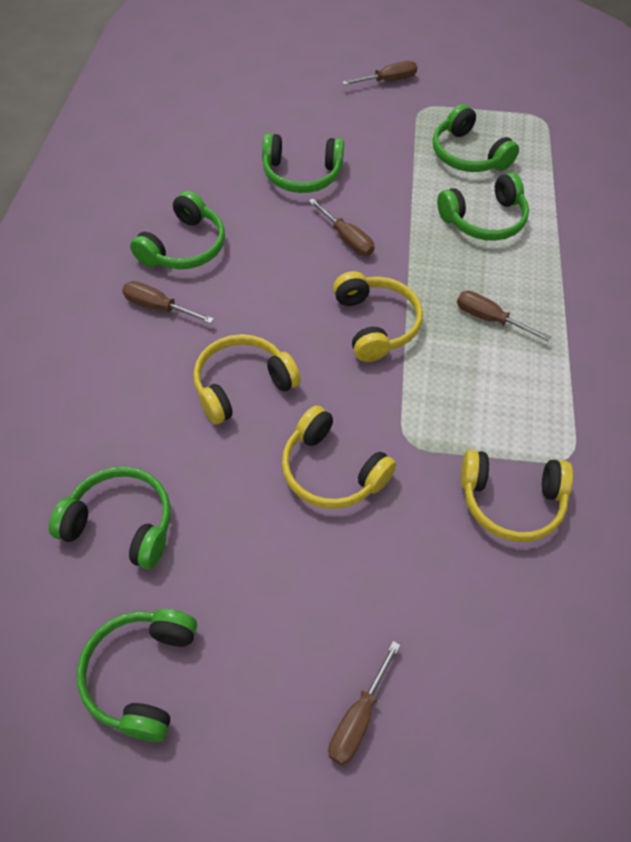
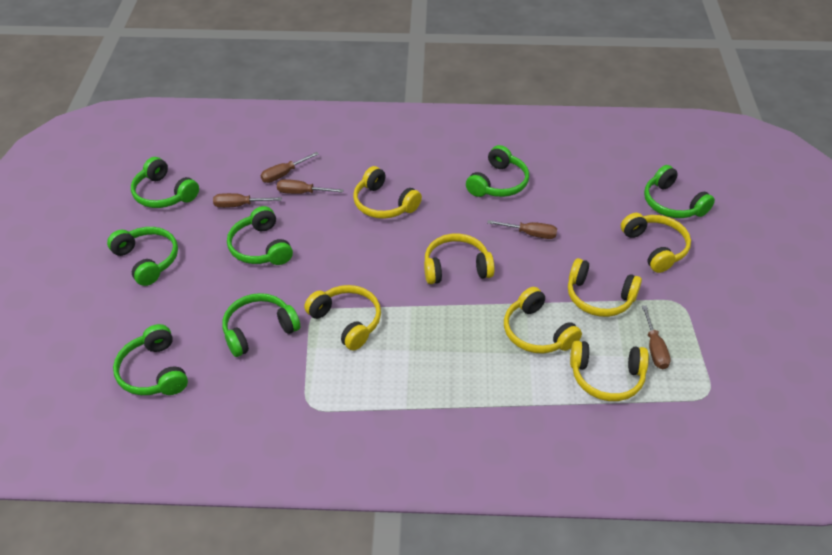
green headphones: 6 -> 7
yellow headphones: 4 -> 7

